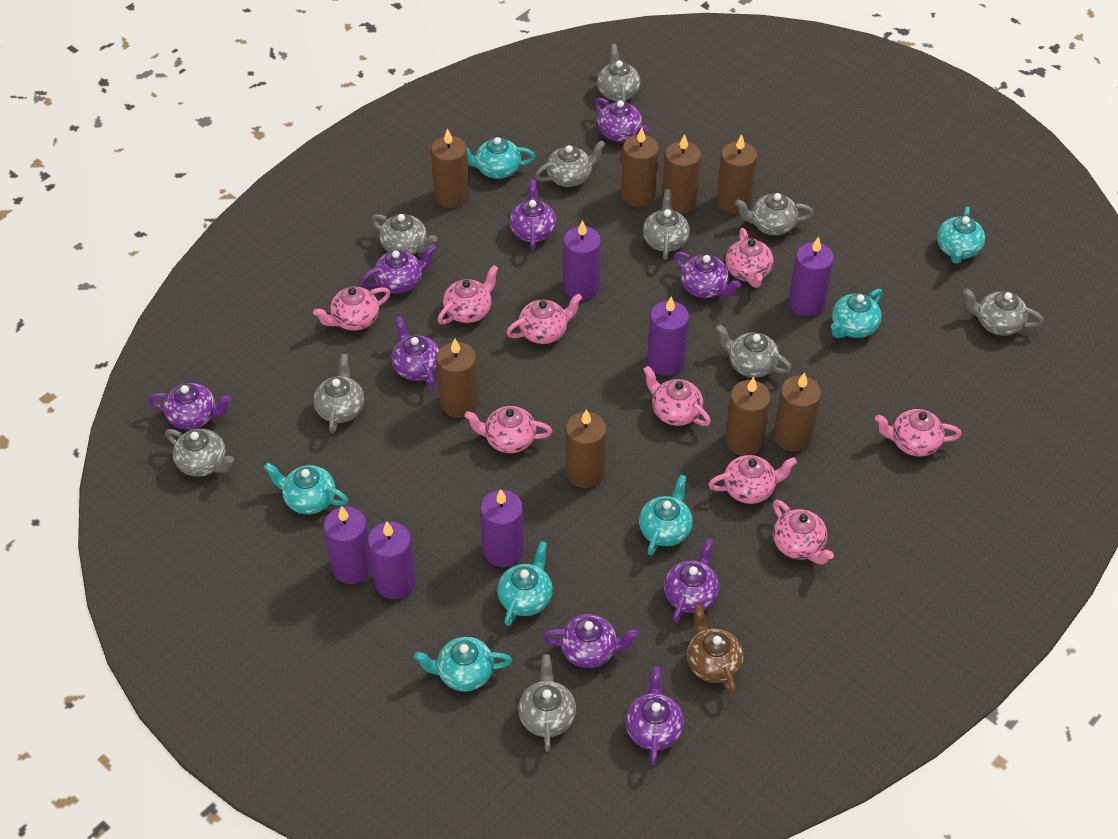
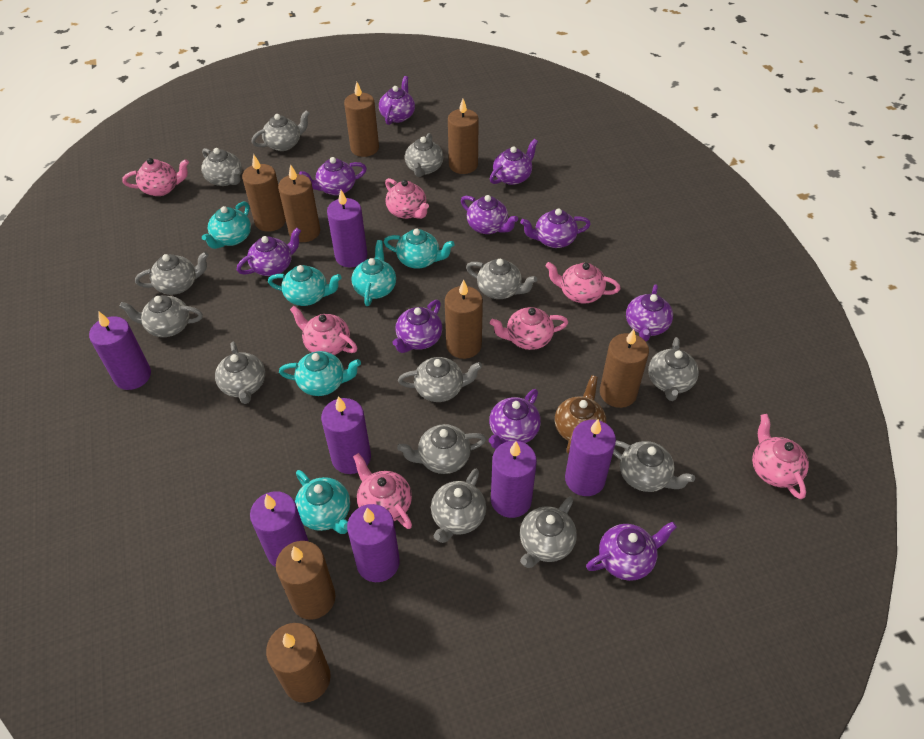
grey teapot: 10 -> 13
pink teapot: 9 -> 7
purple candle: 6 -> 7
purple teapot: 9 -> 10
turquoise teapot: 7 -> 6

